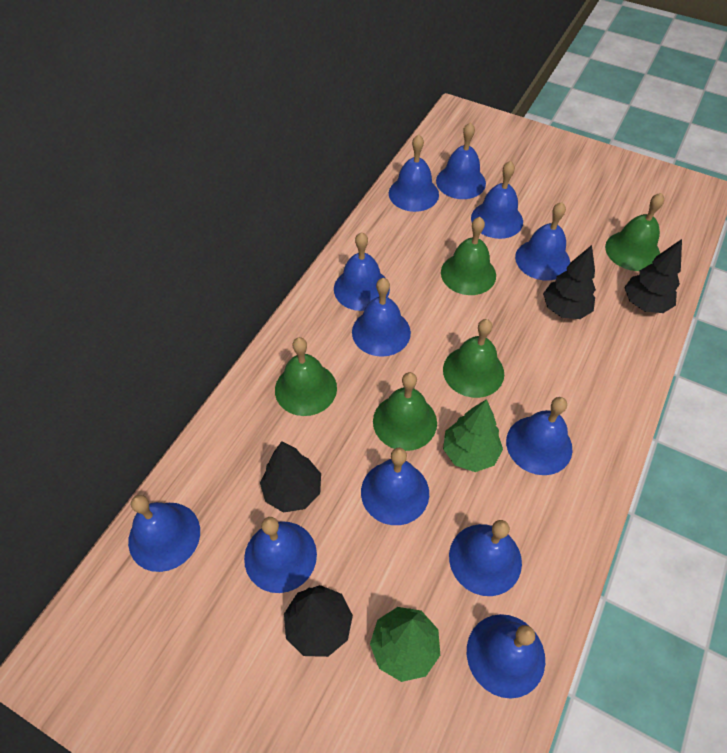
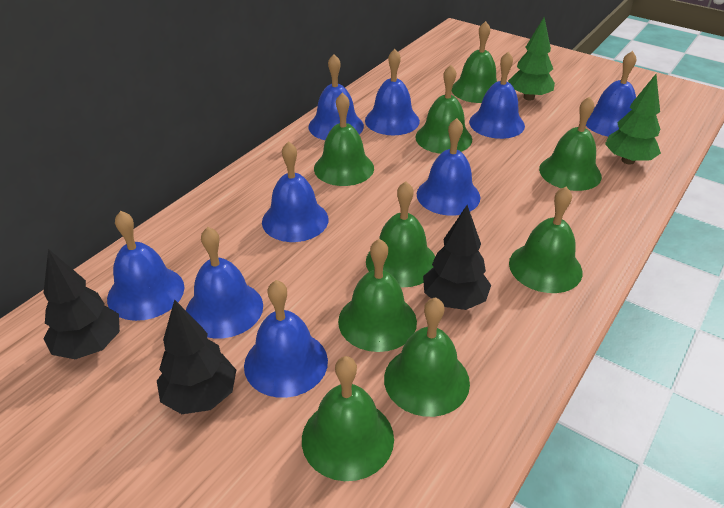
black tree: 4 -> 3
blue bell: 12 -> 9
green bell: 5 -> 9

